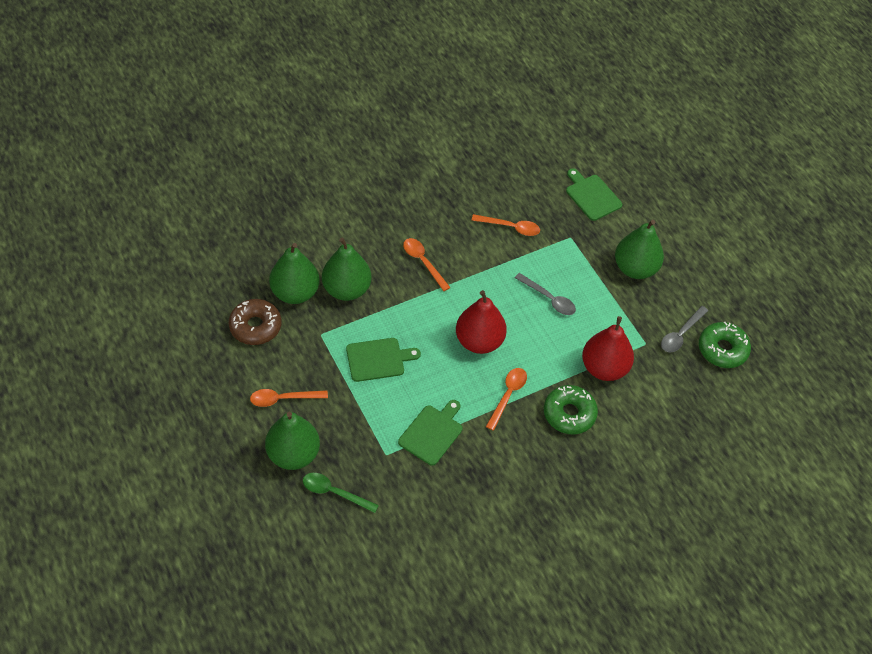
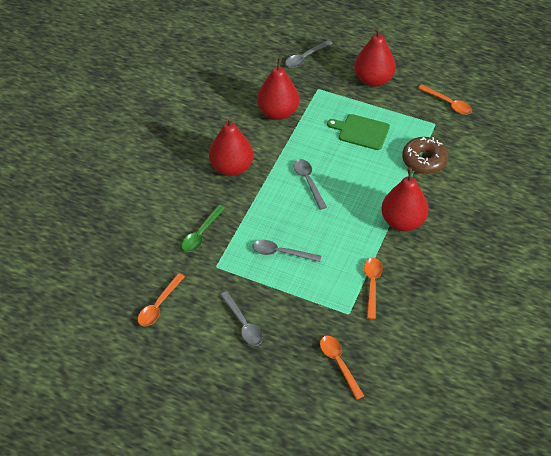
green cutting board: 3 -> 1
green donut: 2 -> 0
green pear: 4 -> 0
grey spoon: 2 -> 4
red pear: 2 -> 4

